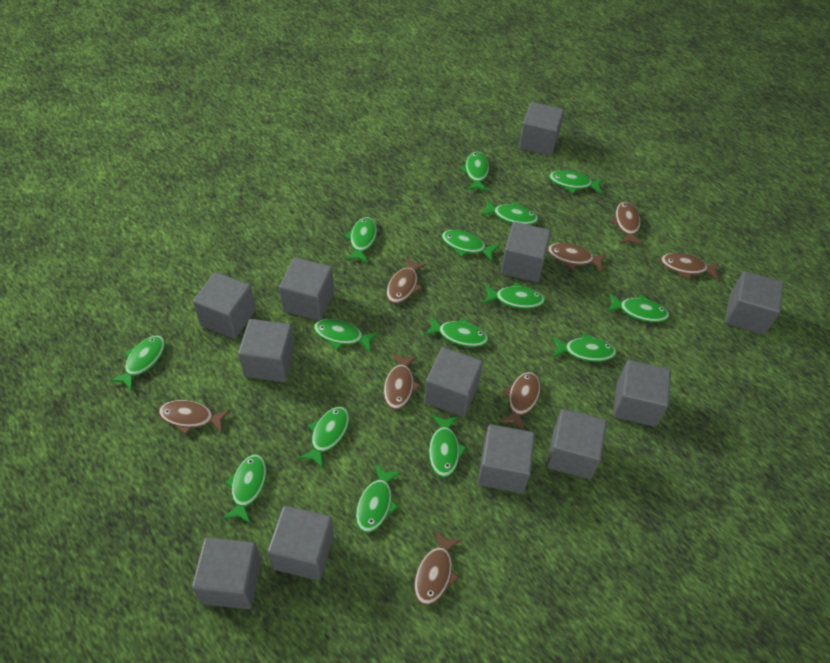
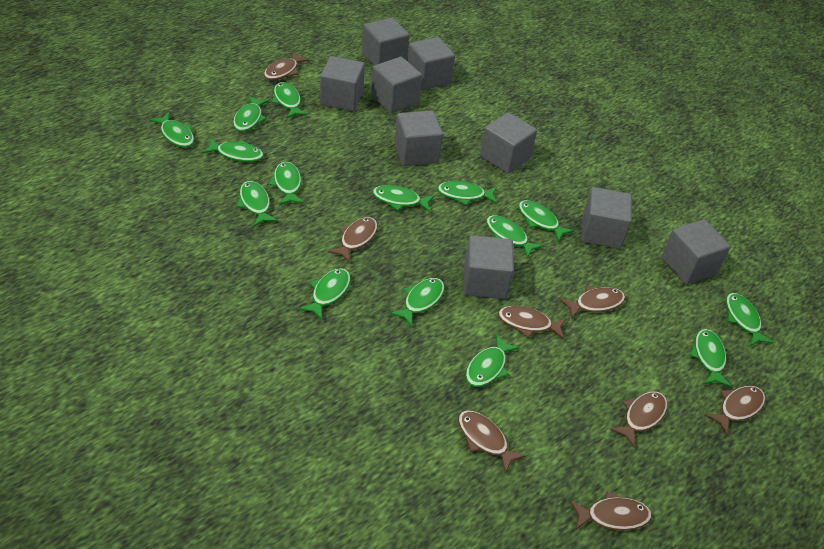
grey cube: 12 -> 9

